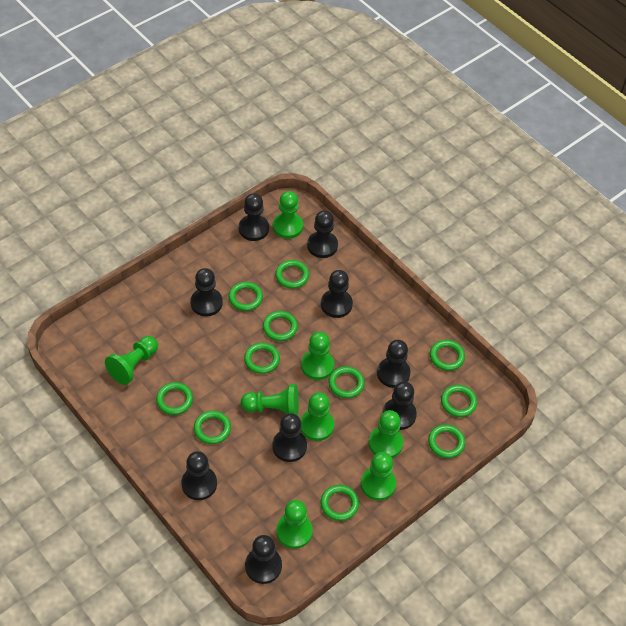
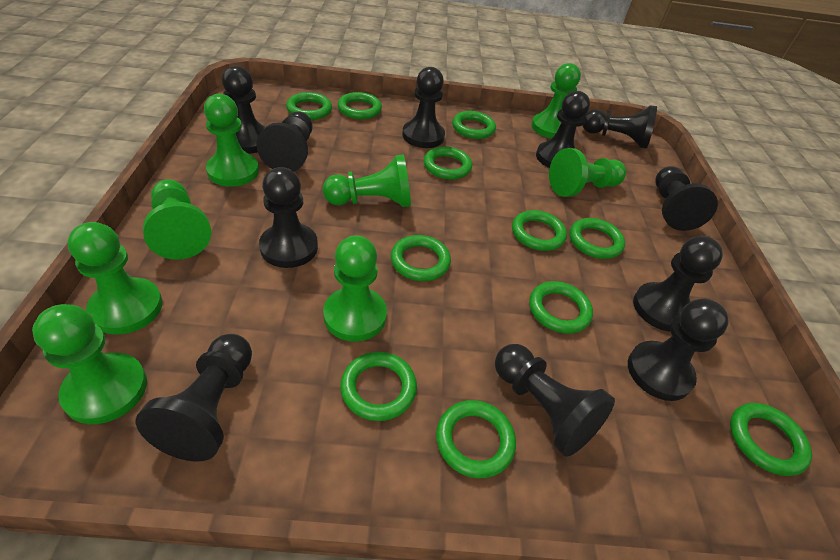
black pawn: 9 -> 11

